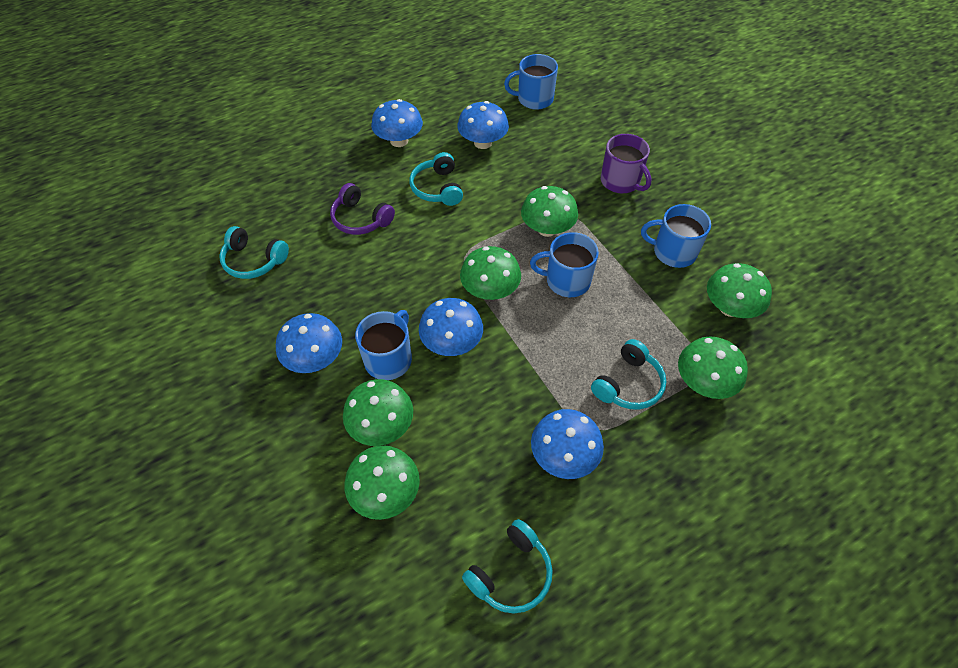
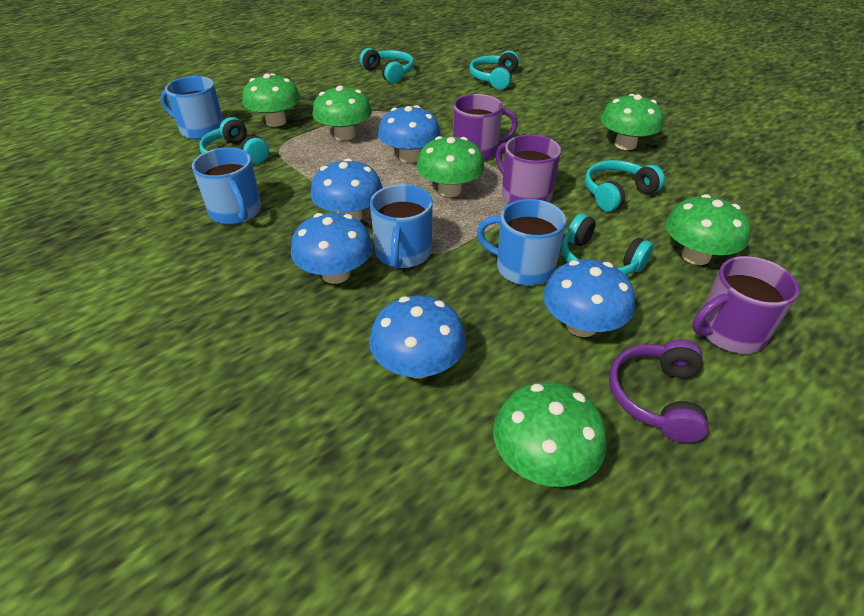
purple mug: 1 -> 3
turquoise headphones: 4 -> 5

